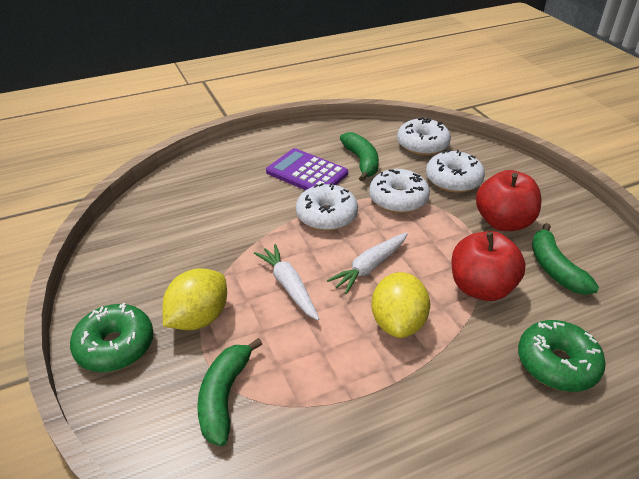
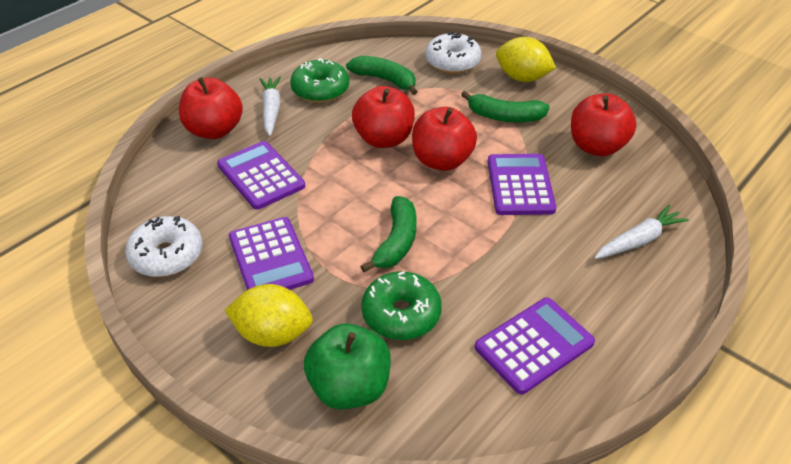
green apple: 0 -> 1
purple calculator: 1 -> 4
red apple: 2 -> 4
white donut: 4 -> 2

